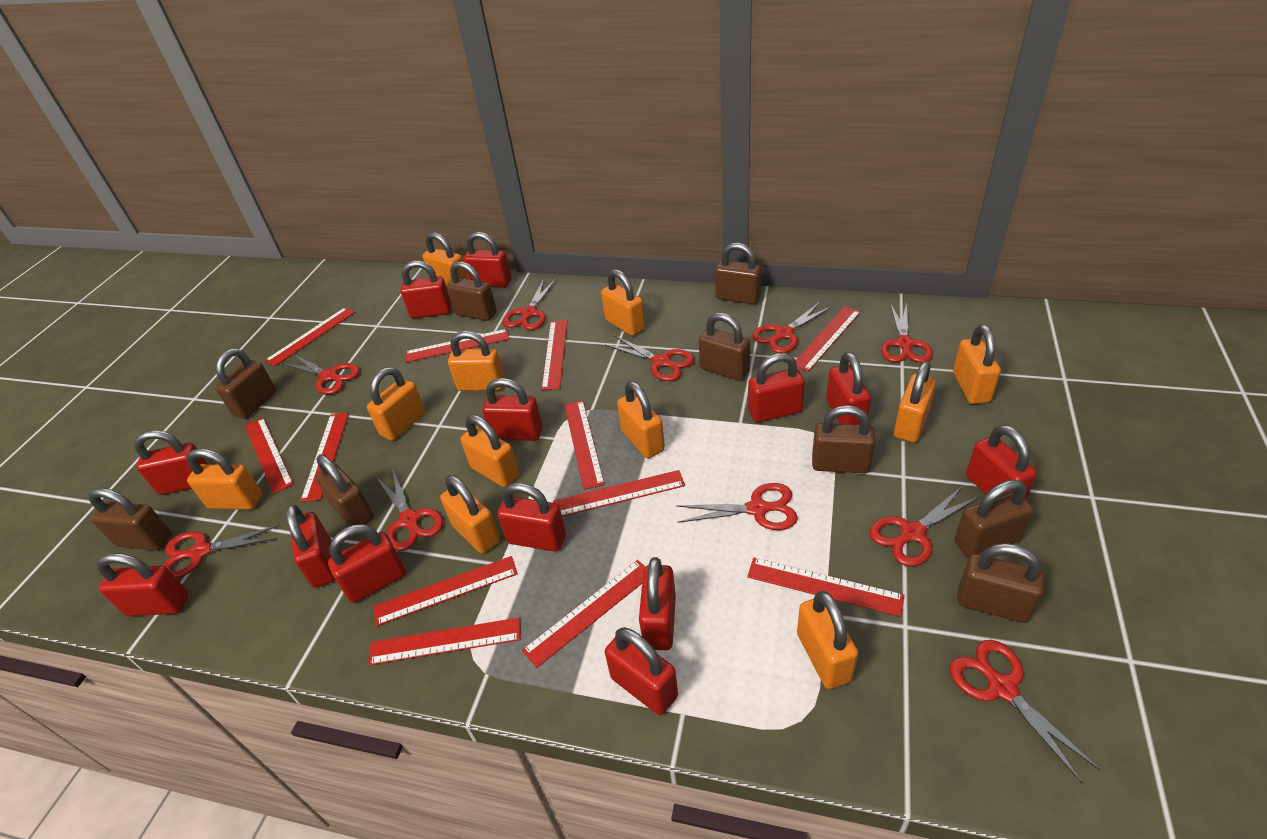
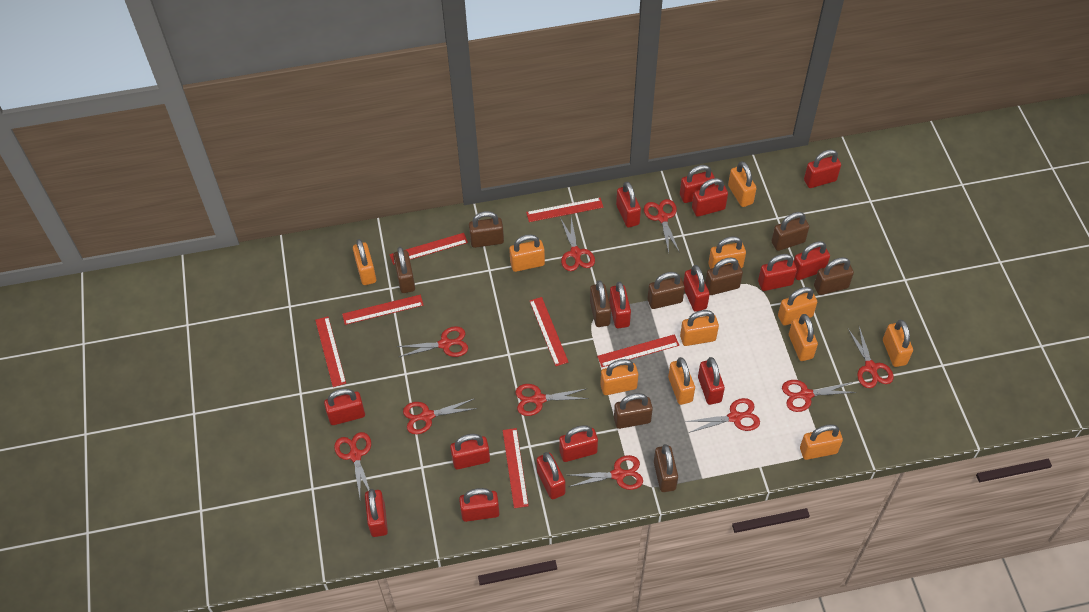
red padlock: 13 -> 15
red ruler: 12 -> 7

